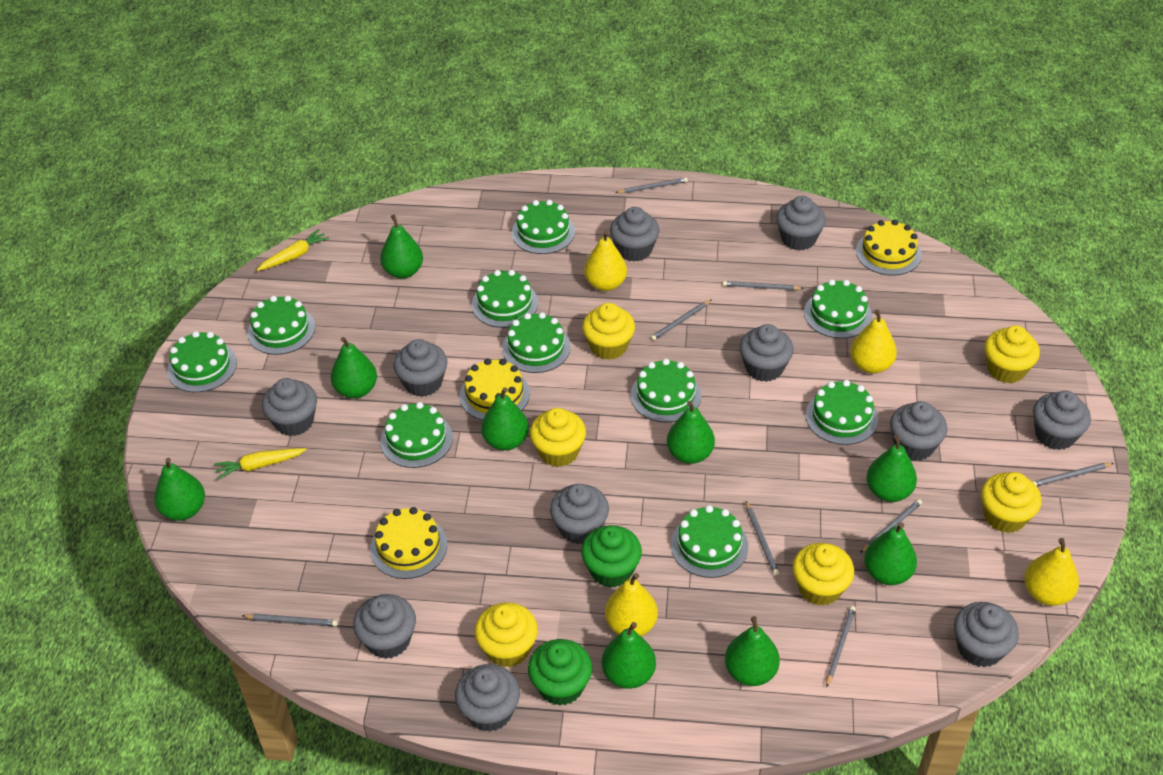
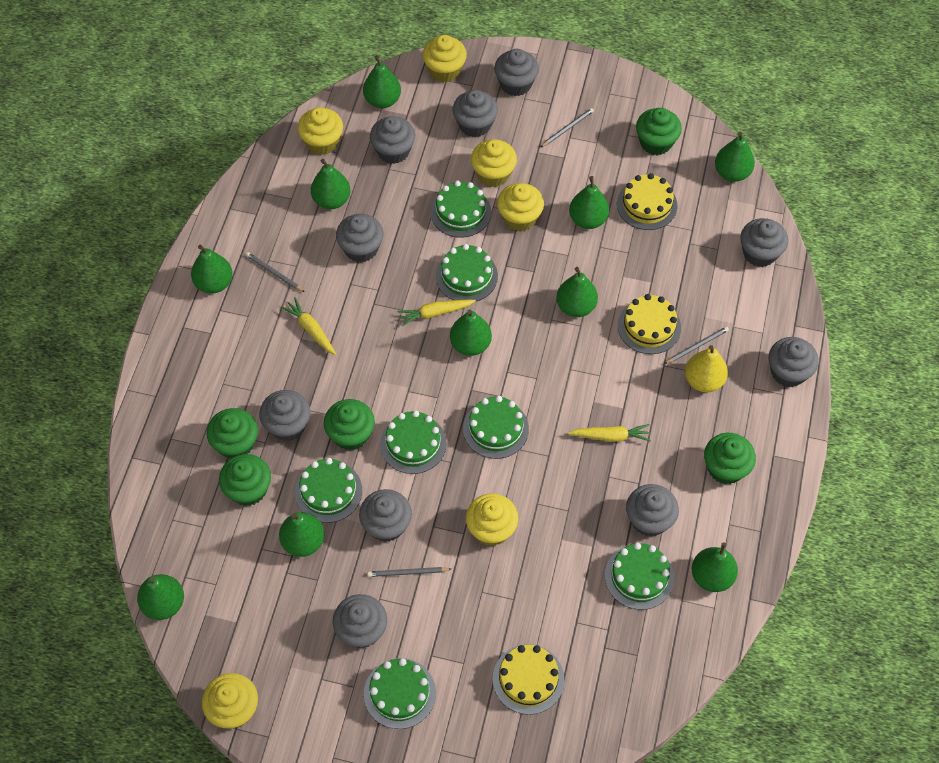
green cake: 10 -> 7
green cupcake: 2 -> 5
green pear: 9 -> 10
grey cupcake: 11 -> 10
grey pencil: 8 -> 4
yellow carrot: 2 -> 3
yellow pear: 4 -> 1

